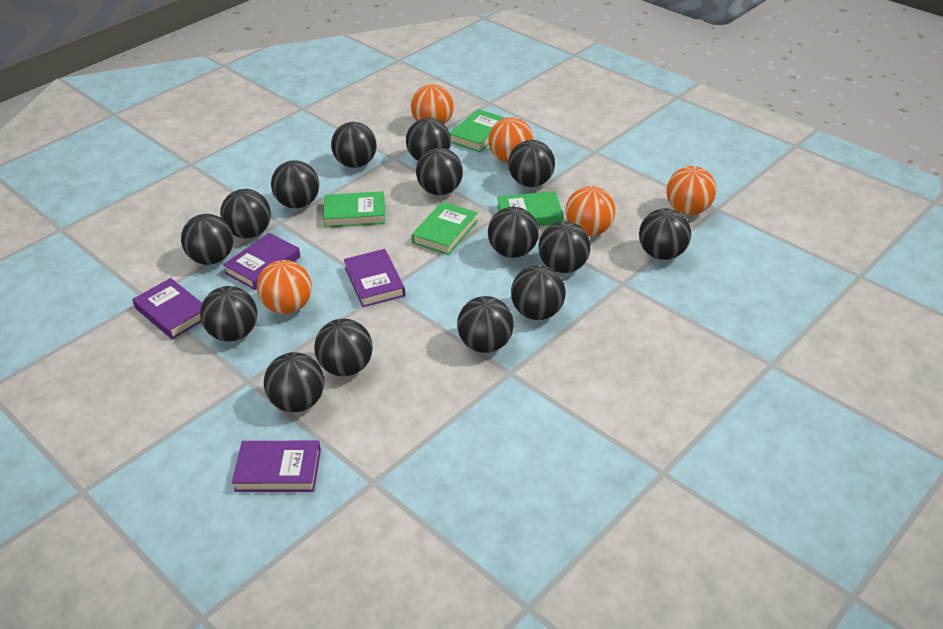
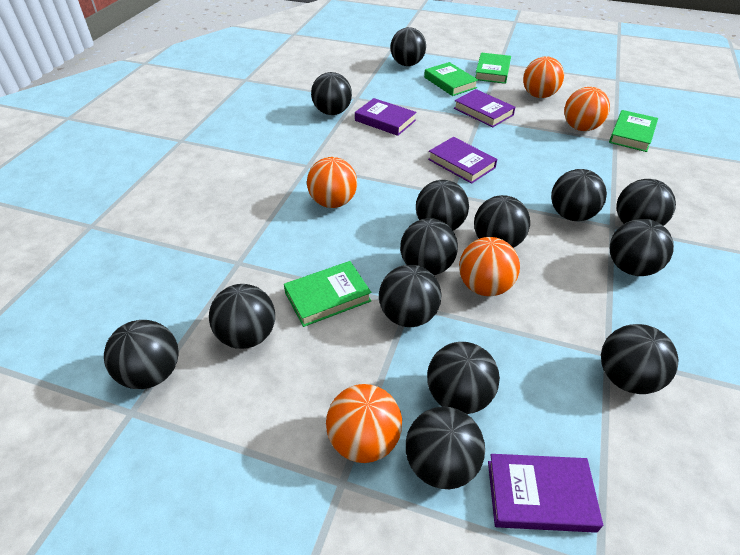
black ball: 15 -> 14

